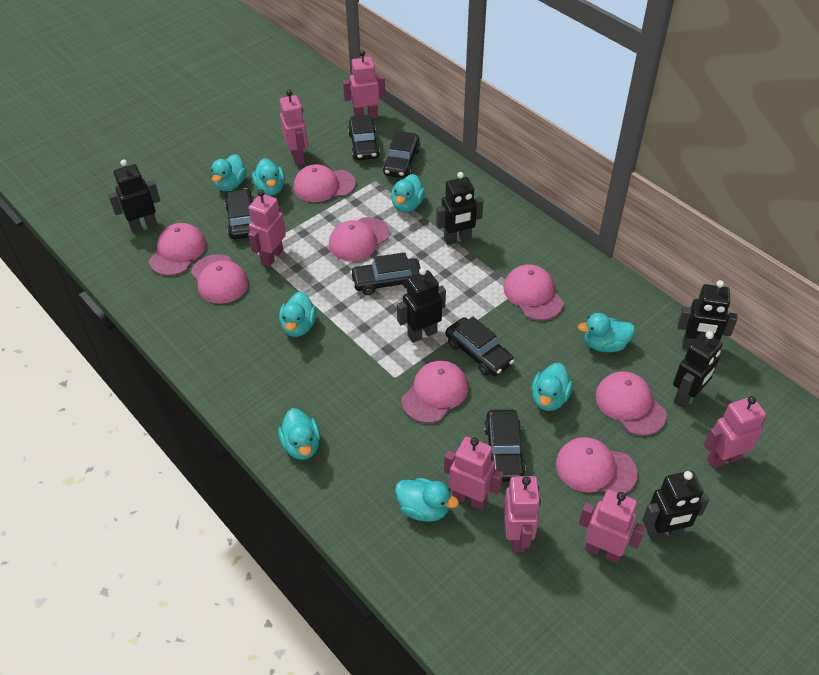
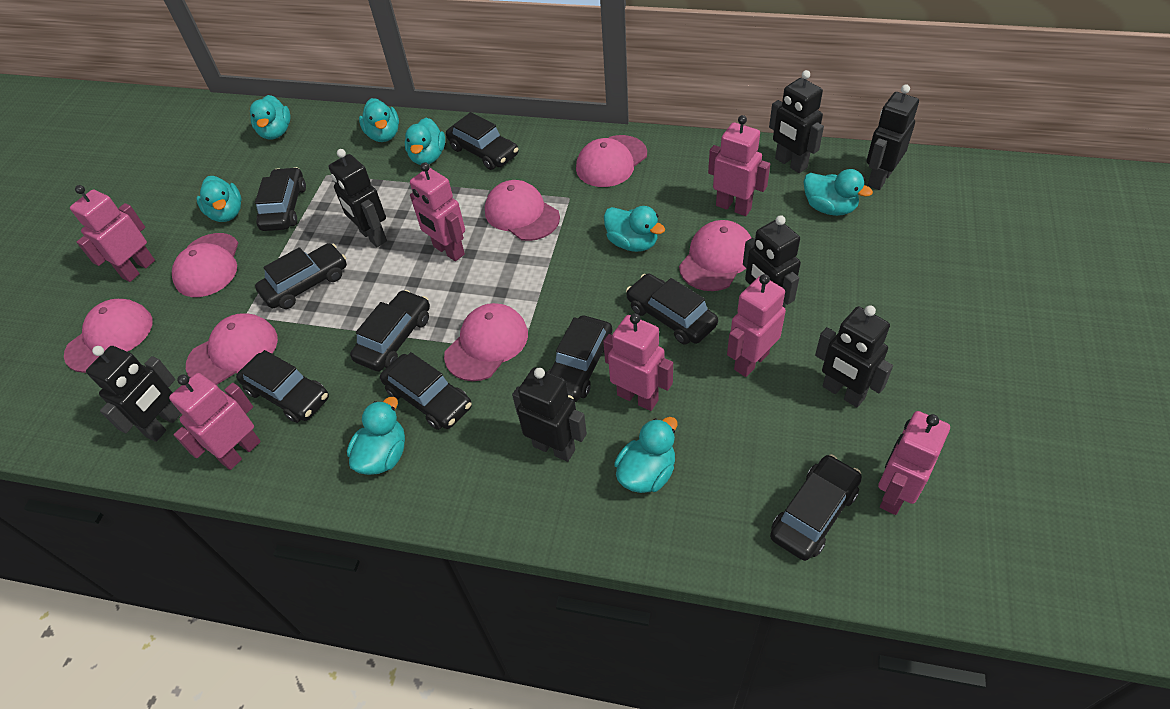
black car: 6 -> 9
black robot: 6 -> 7
pink cap: 8 -> 7

